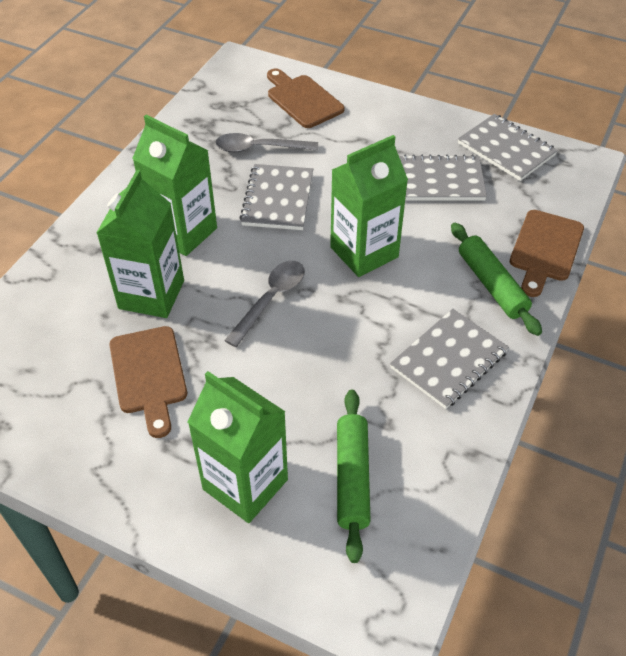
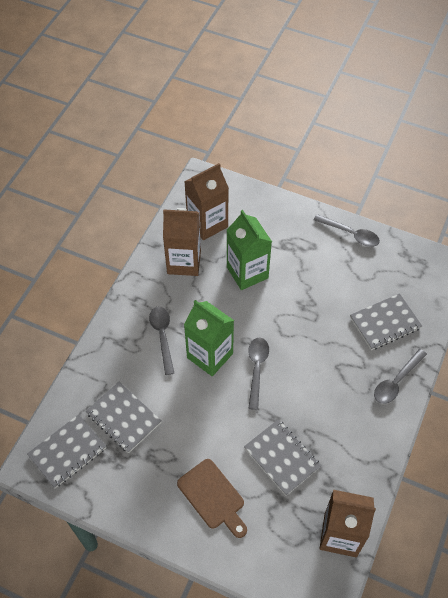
brown carton: 0 -> 3
brown cutting board: 3 -> 1
green carton: 4 -> 2
green rolling pin: 2 -> 0
grey spoon: 2 -> 4

